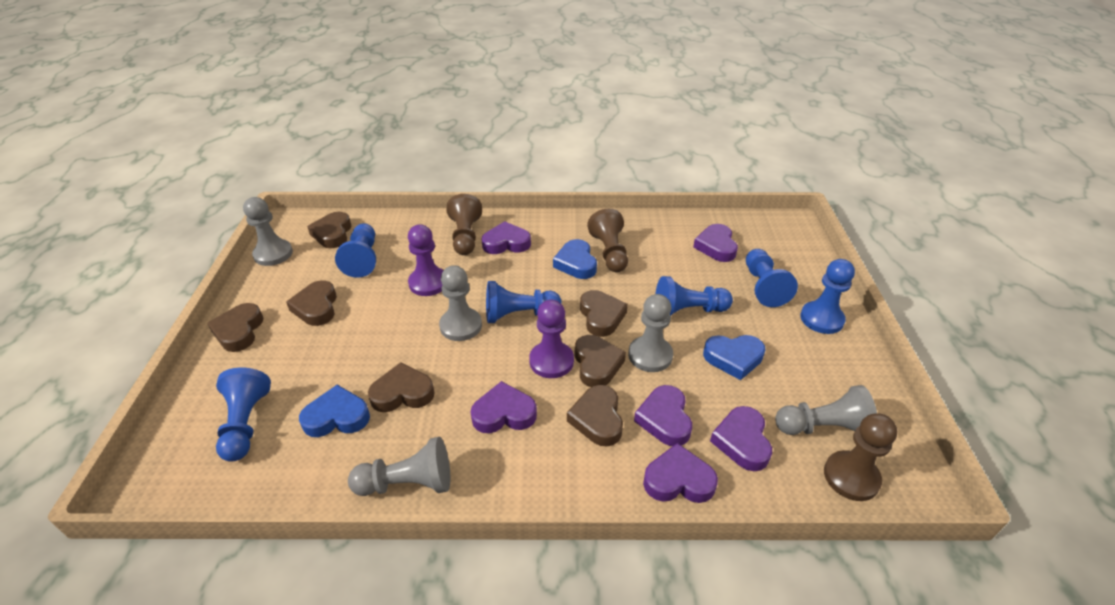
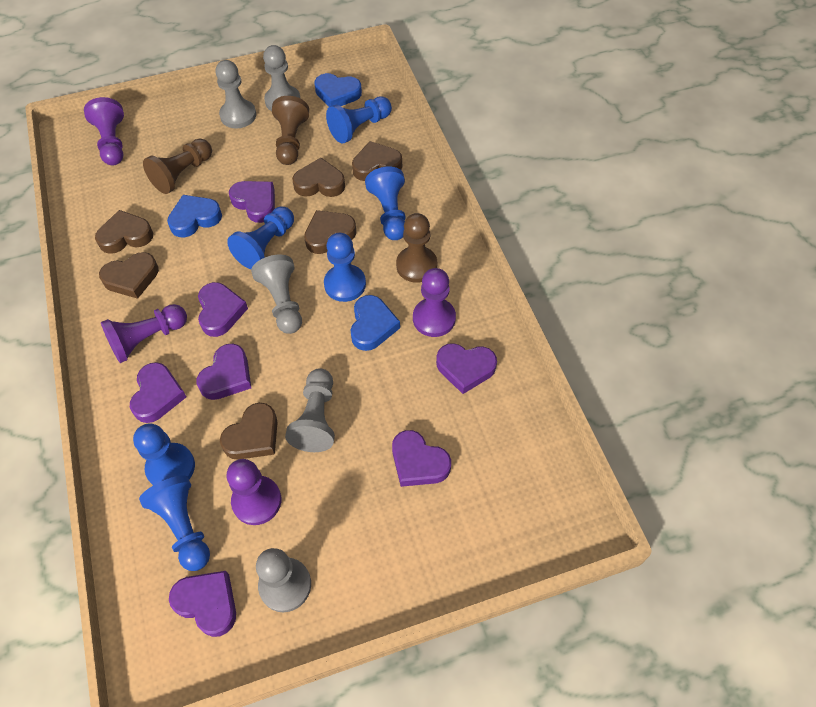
brown heart: 7 -> 6
purple heart: 6 -> 7
purple pawn: 2 -> 4

